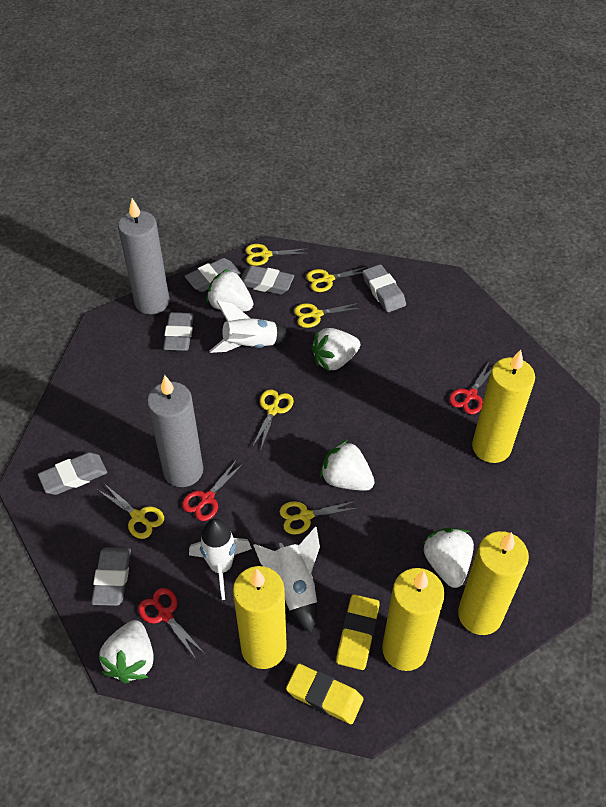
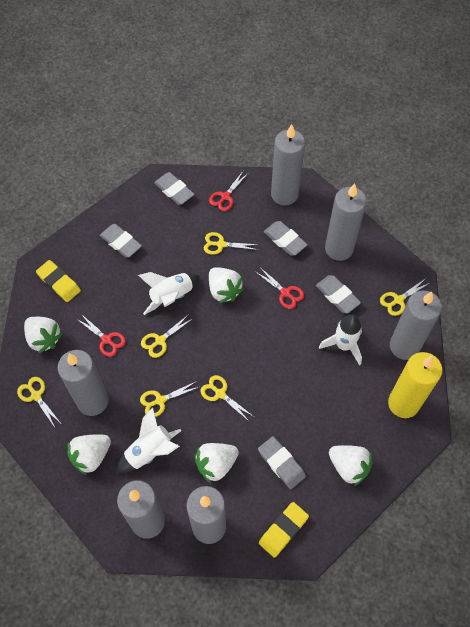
grey candle: 2 -> 6
grey eraser: 6 -> 5
yellow candle: 4 -> 1

